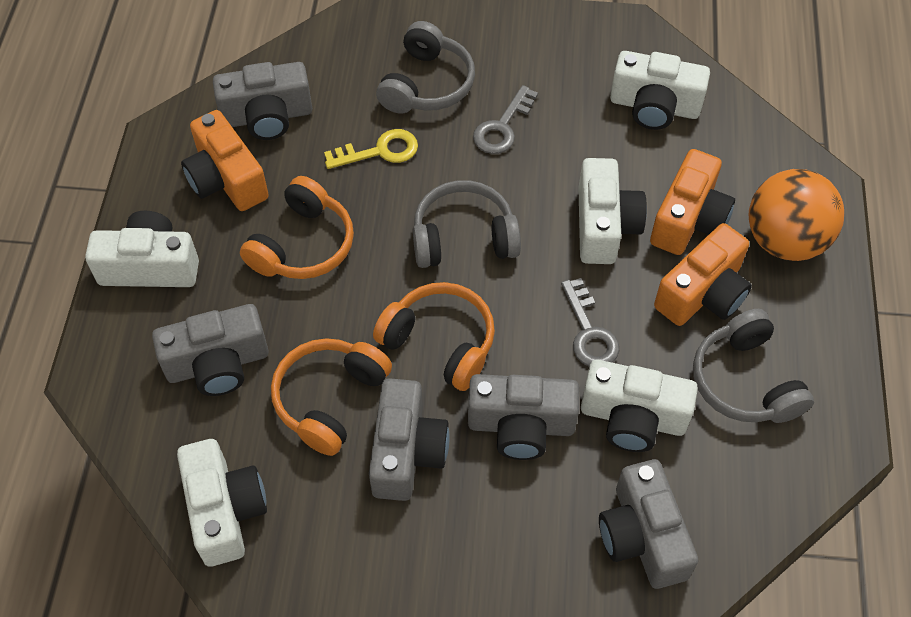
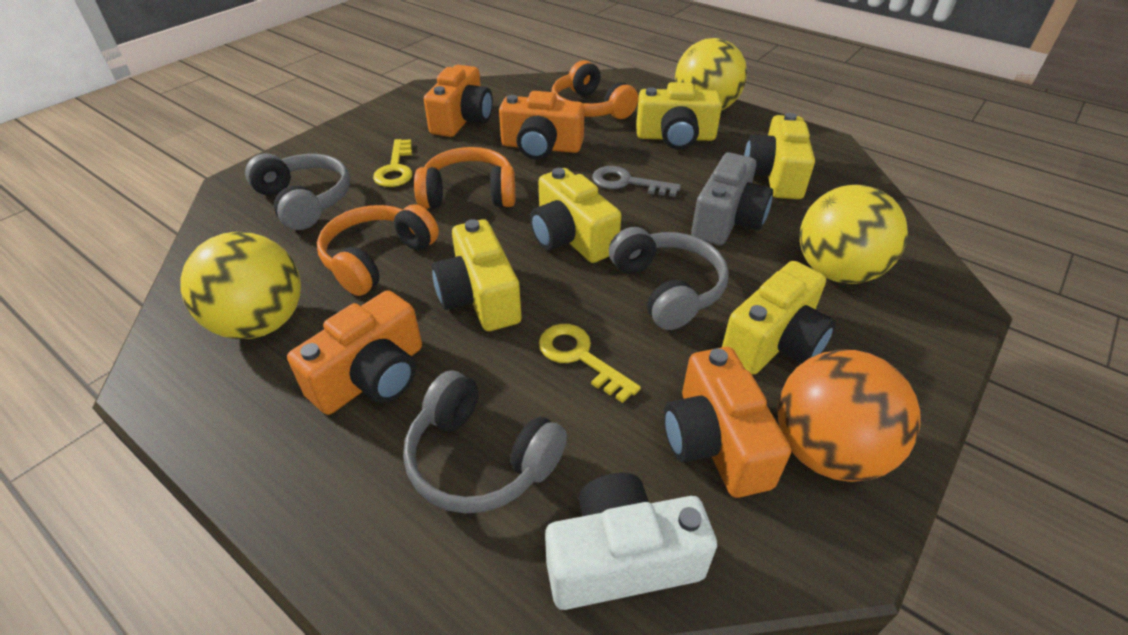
grey camera: 5 -> 1
grey key: 2 -> 1
orange camera: 3 -> 4
white camera: 5 -> 1
yellow ball: 0 -> 3
yellow camera: 0 -> 5
yellow key: 1 -> 2

